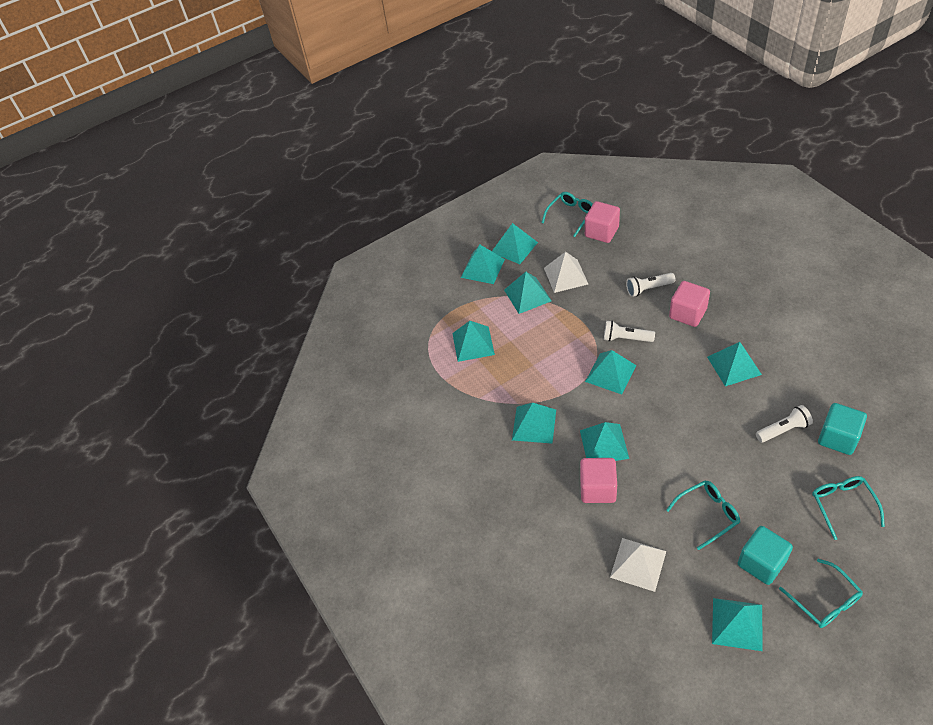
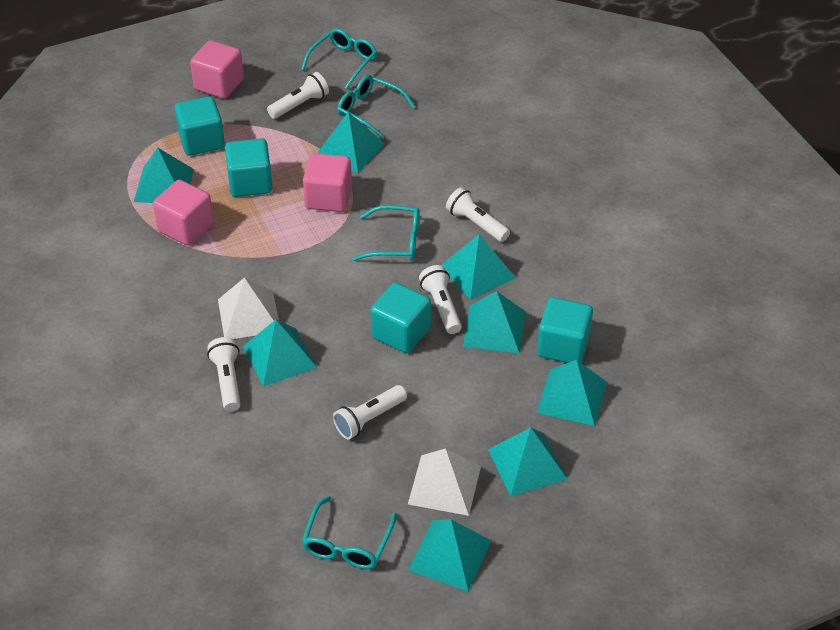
turquoise cube: 2 -> 4
turquoise pyramid: 9 -> 8
white flashlight: 3 -> 5

